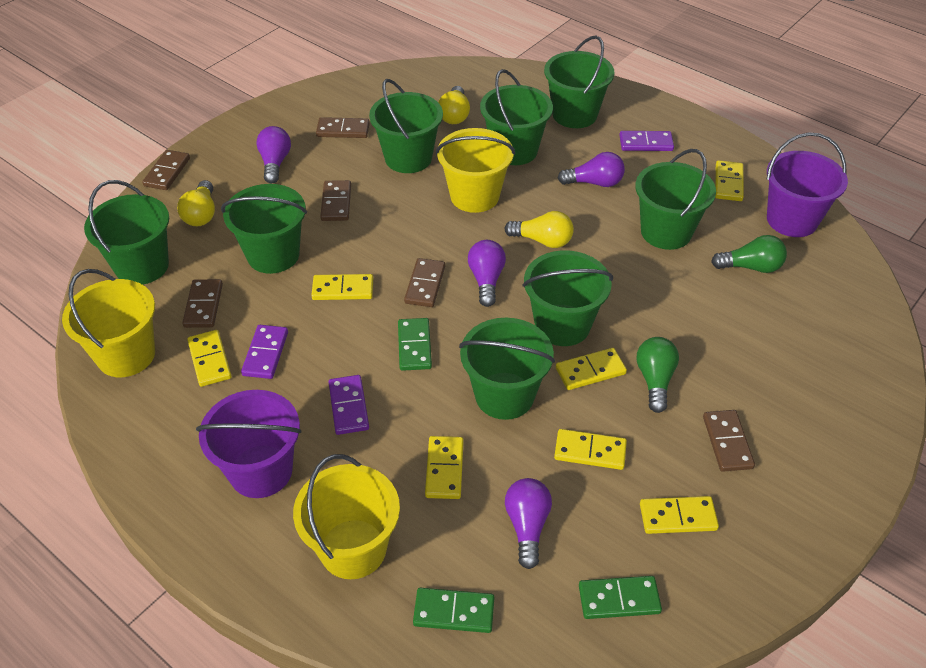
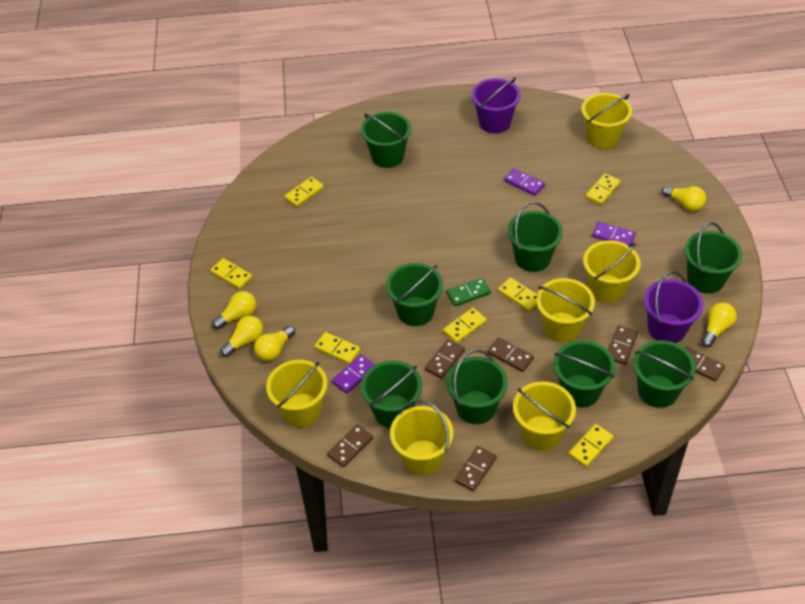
green domino: 3 -> 1
green light bulb: 2 -> 0
purple light bulb: 4 -> 0
yellow bucket: 3 -> 6
yellow light bulb: 3 -> 5

